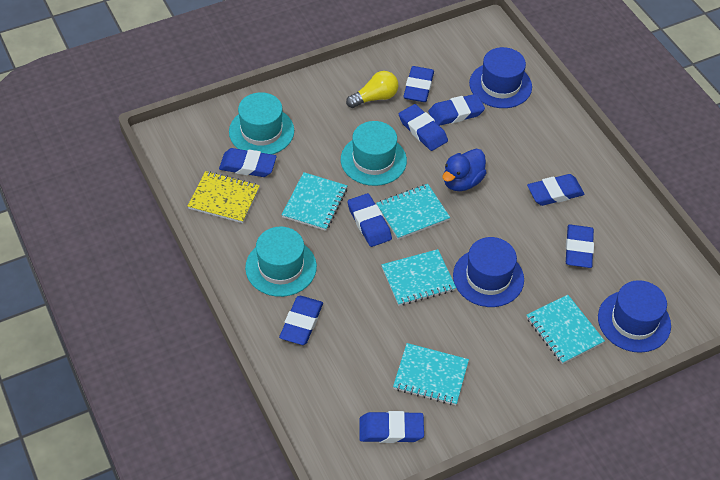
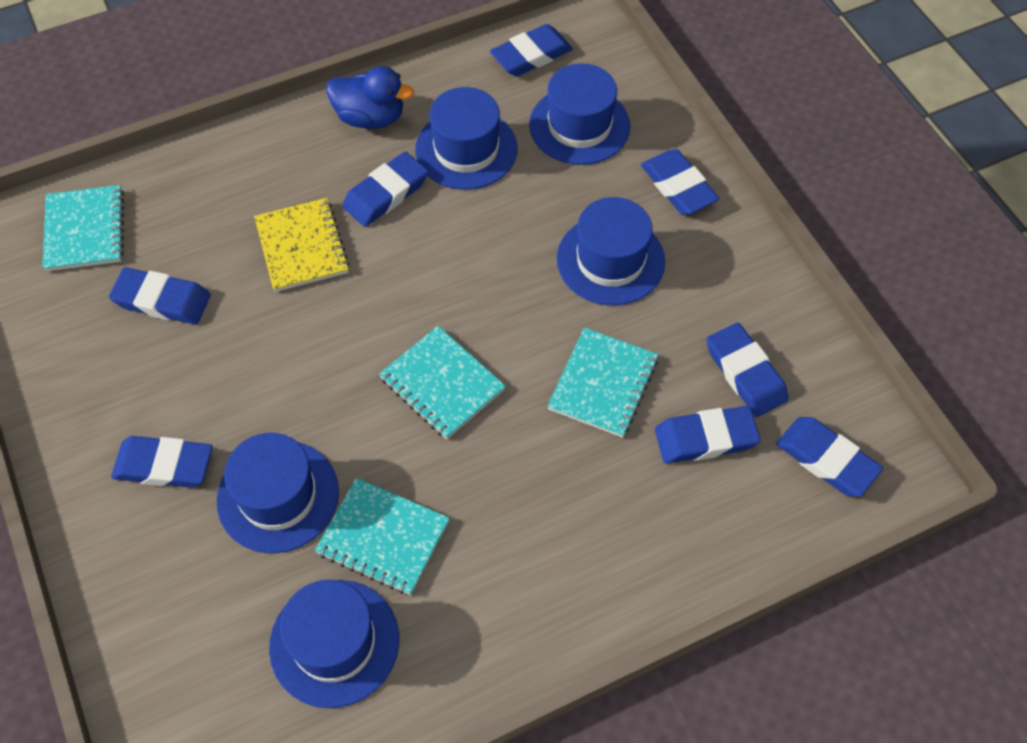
blue eraser: 9 -> 8
blue hat: 3 -> 5
turquoise hat: 3 -> 0
turquoise notebook: 5 -> 4
yellow light bulb: 1 -> 0

